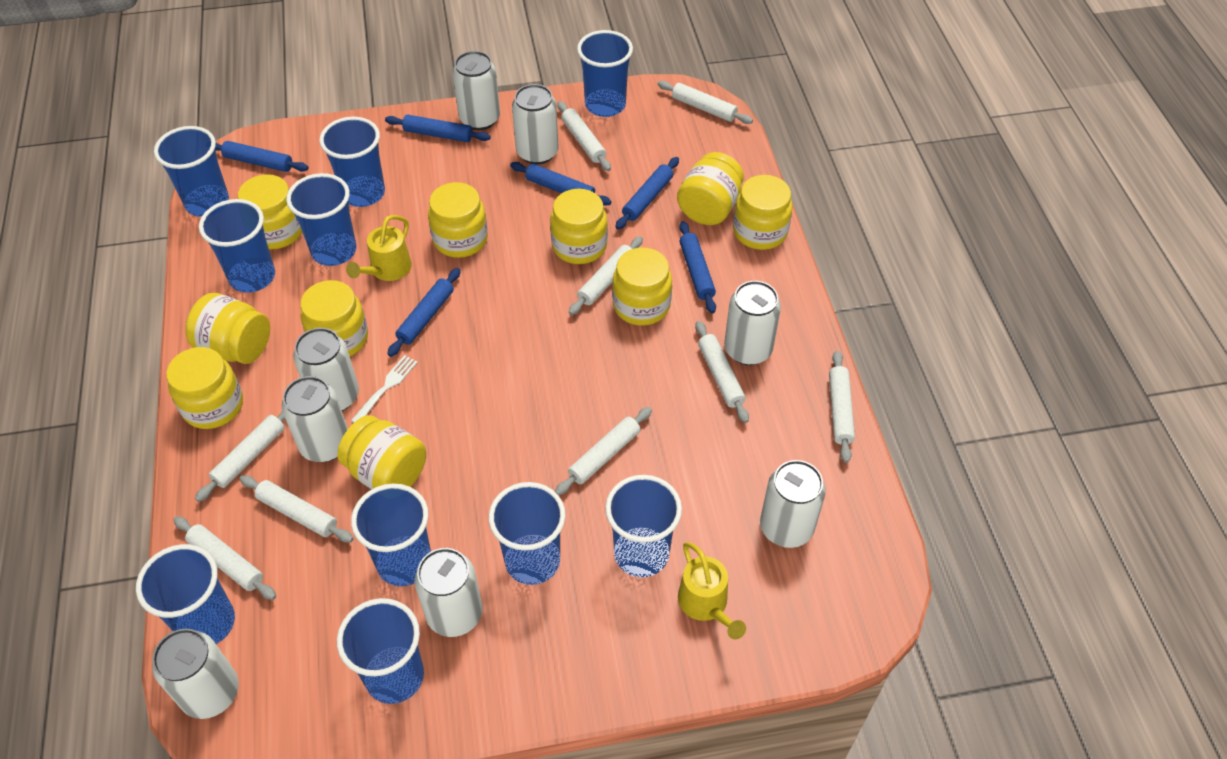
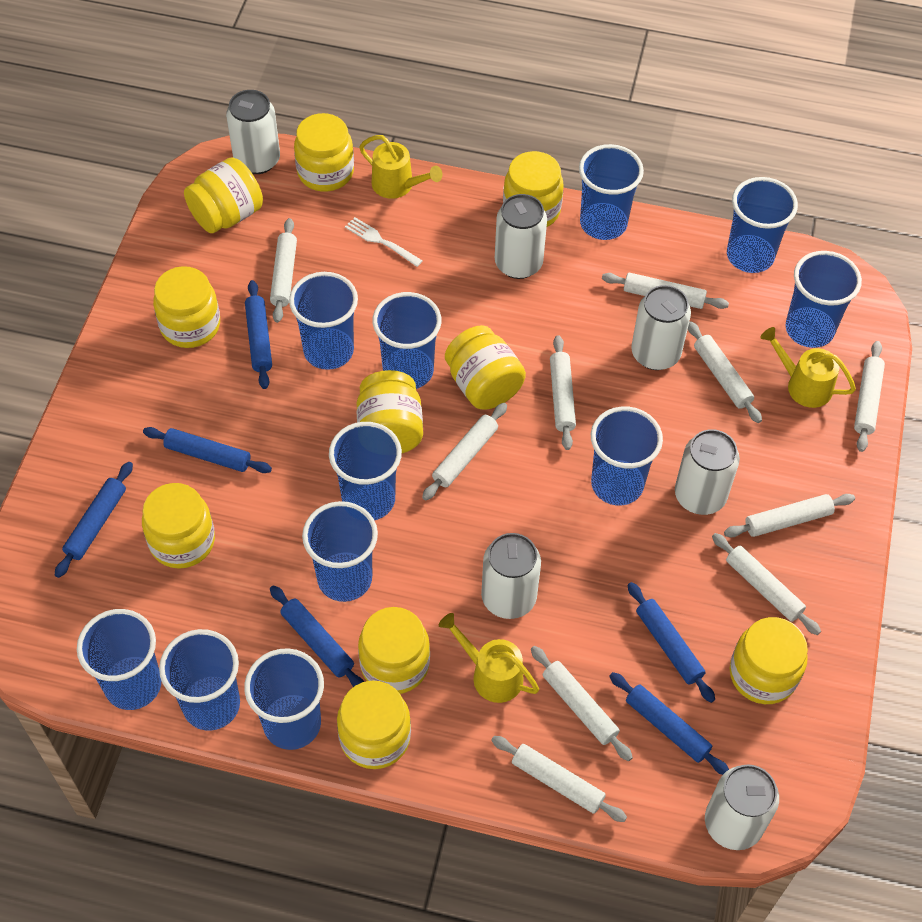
blue cup: 10 -> 11
white can: 8 -> 6
white rolling pin: 9 -> 10
yellow watering can: 2 -> 3

